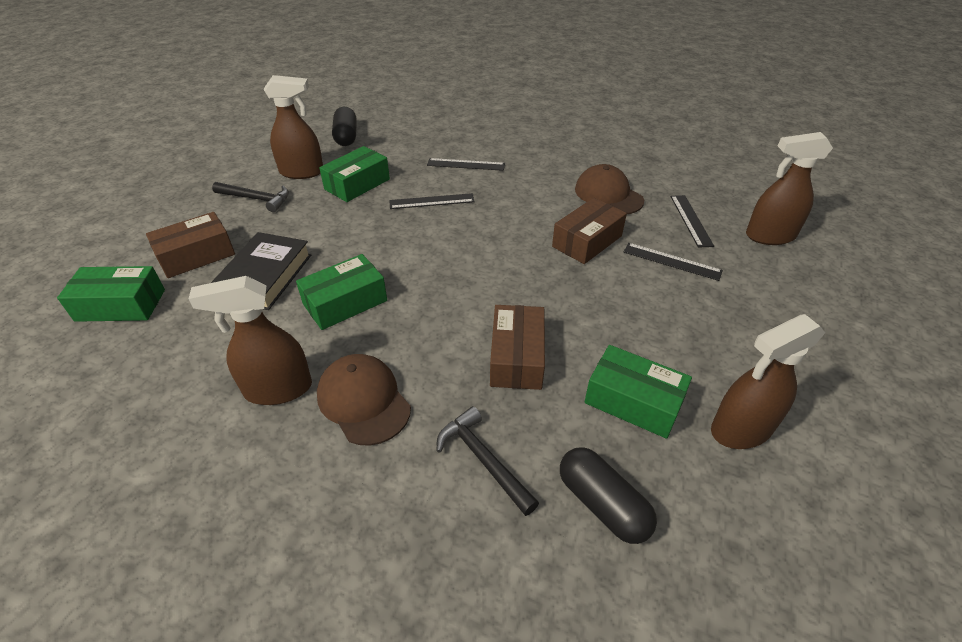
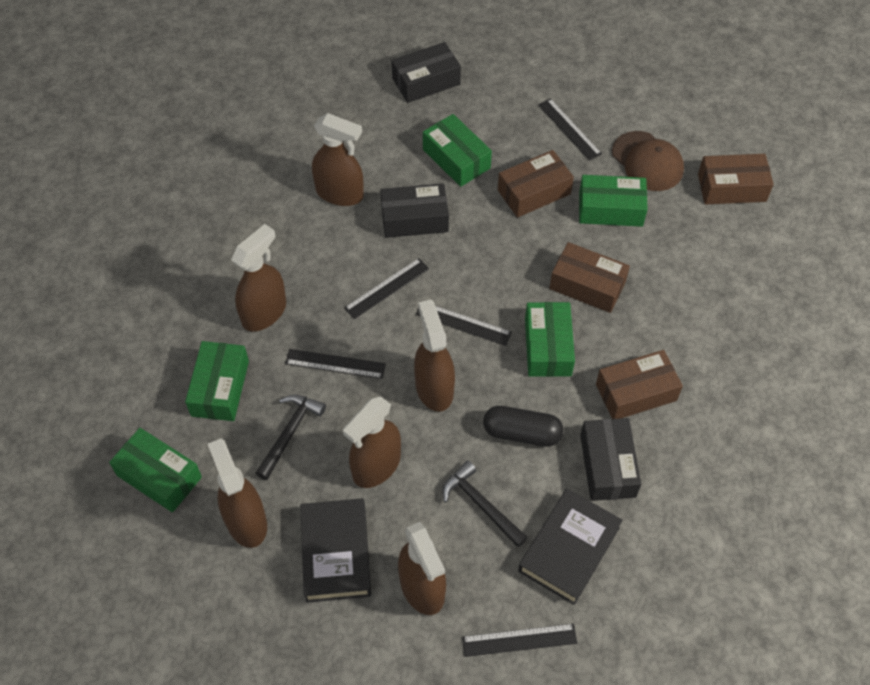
black book: 1 -> 2
black box: 0 -> 3
black capsule: 2 -> 1
black ruler: 4 -> 5
brown box: 3 -> 4
brown cap: 2 -> 1
brown spray bottle: 4 -> 6
green box: 4 -> 5

